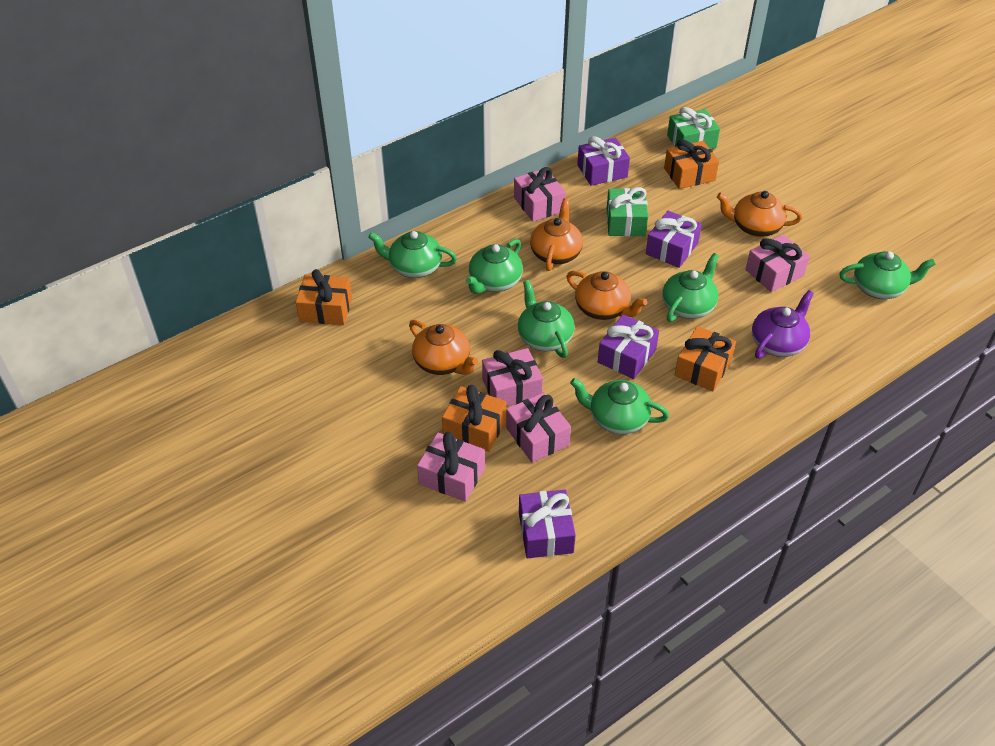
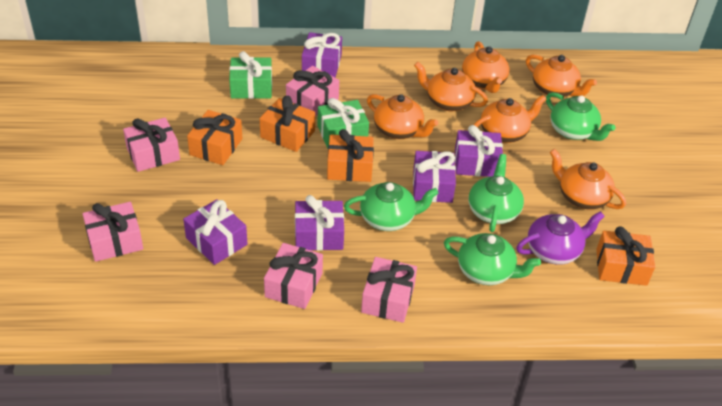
green teapot: 6 -> 4
orange teapot: 4 -> 6
purple gift: 4 -> 5

